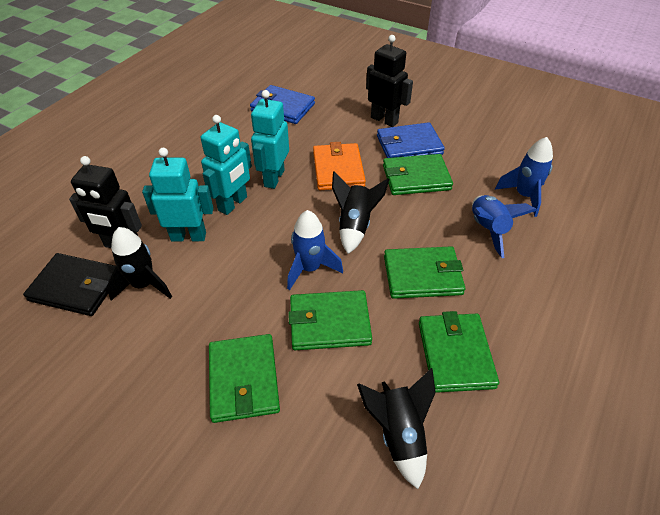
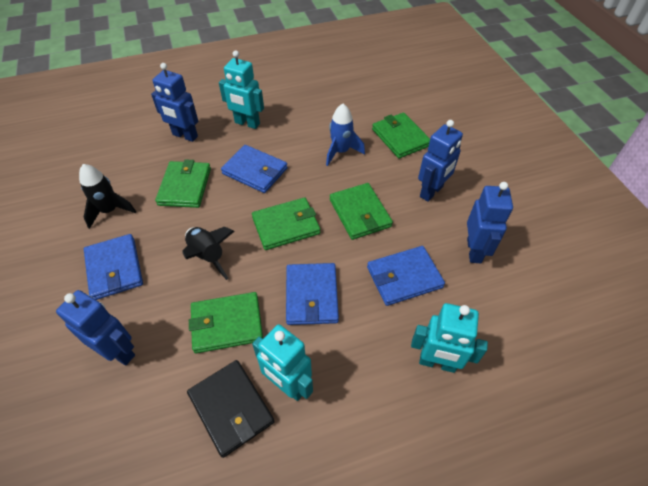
black robot: 2 -> 0
black rocket: 3 -> 2
blue robot: 0 -> 4
blue rocket: 3 -> 1
blue wallet: 2 -> 4
orange wallet: 1 -> 0

